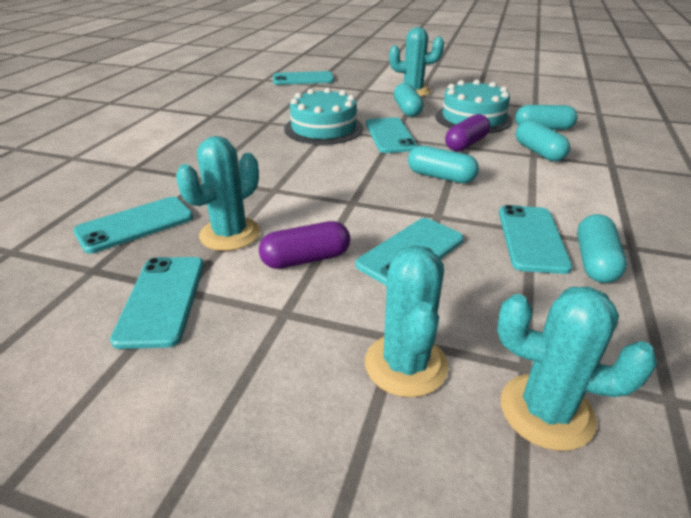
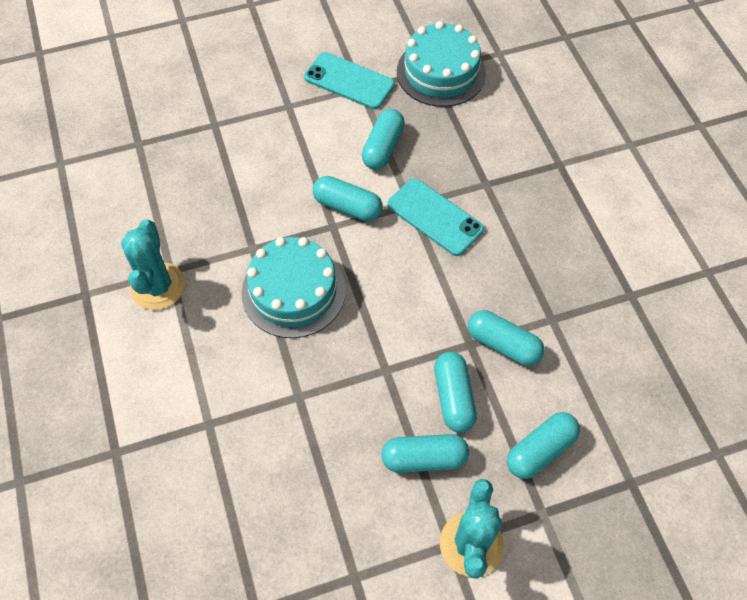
purple capsule: 2 -> 0
turquoise cactus: 4 -> 2
turquoise capsule: 5 -> 6
turquoise phone: 6 -> 2

